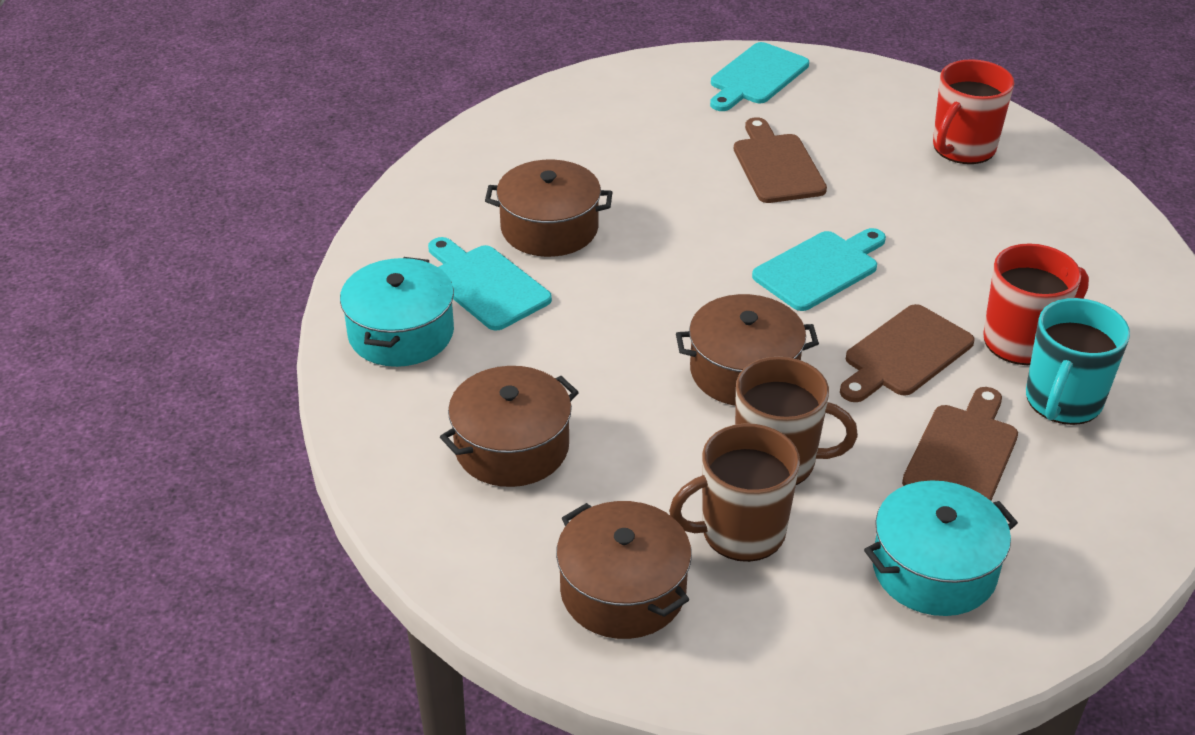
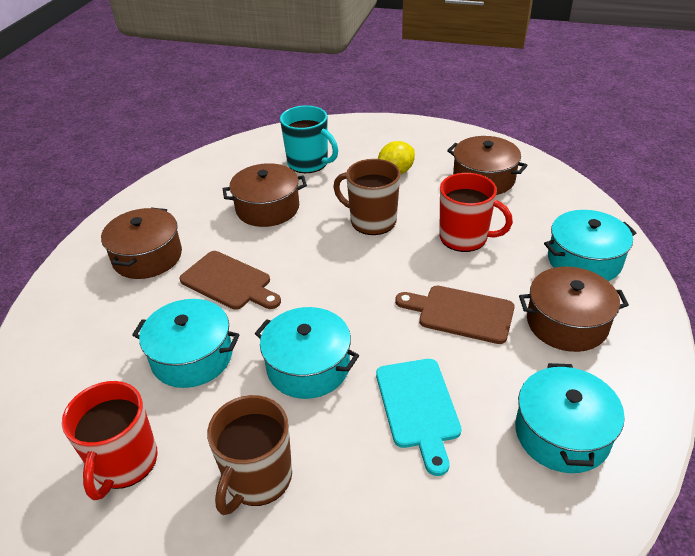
brown cutting board: 3 -> 2
turquoise cutting board: 3 -> 1
turquoise pot: 2 -> 4
yellow lemon: 0 -> 1

